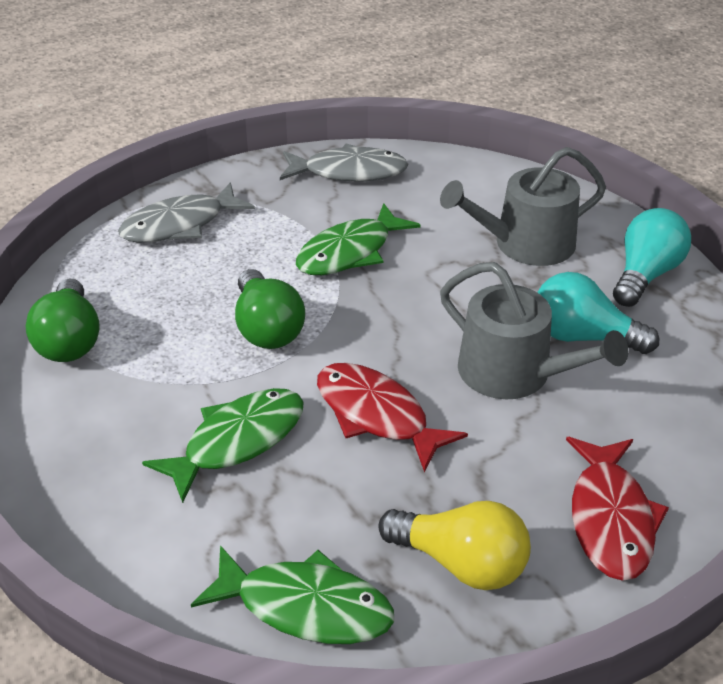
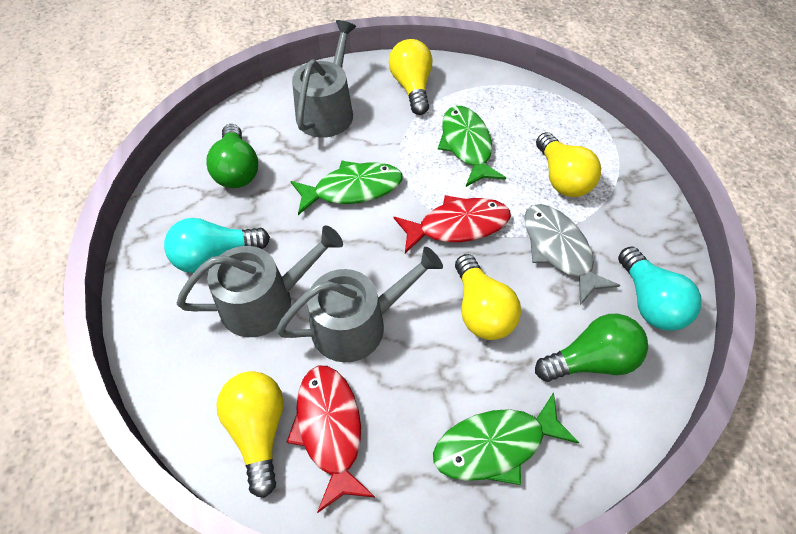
grey fish: 2 -> 1
grey watering can: 2 -> 3
yellow light bulb: 1 -> 4

